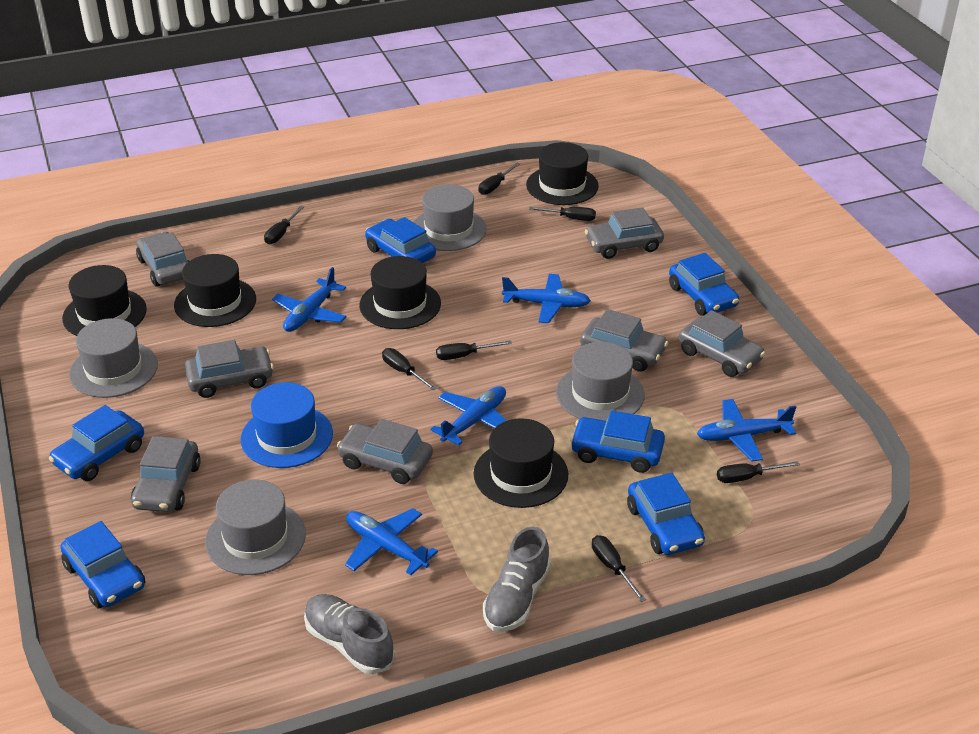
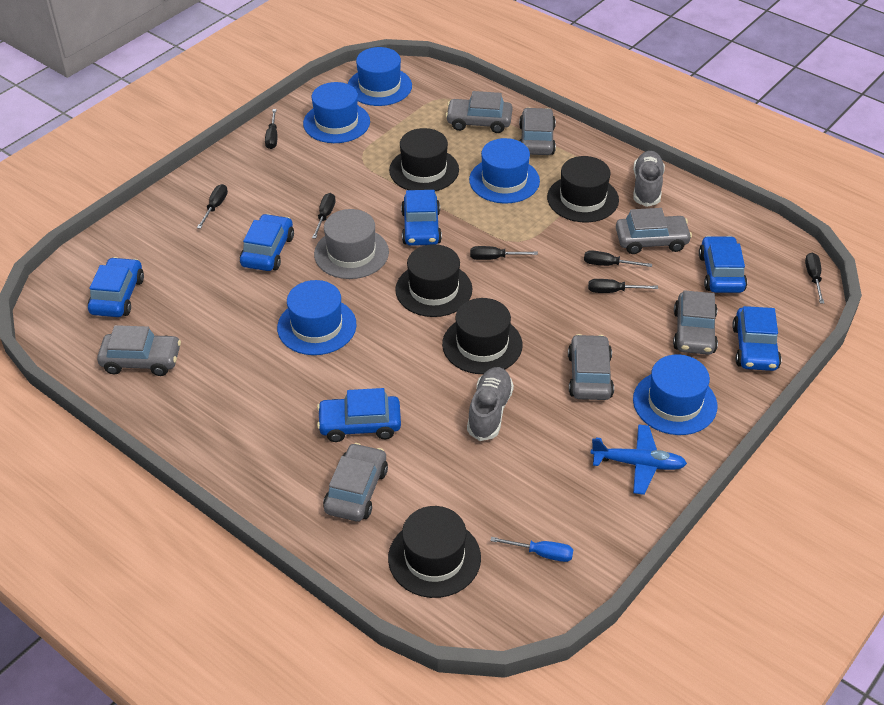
blue hat: 1 -> 5
blue plane: 5 -> 1
blue screwdriver: 0 -> 1
grey hat: 4 -> 1

